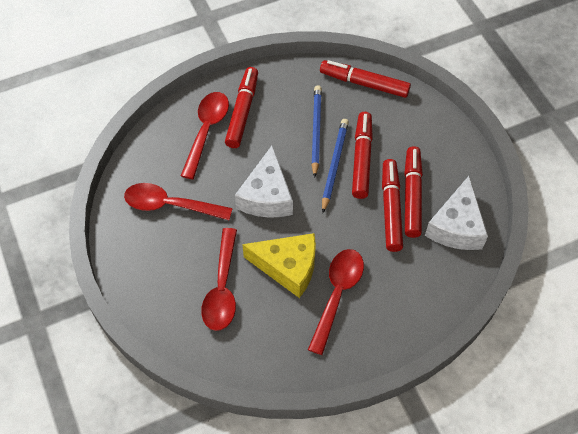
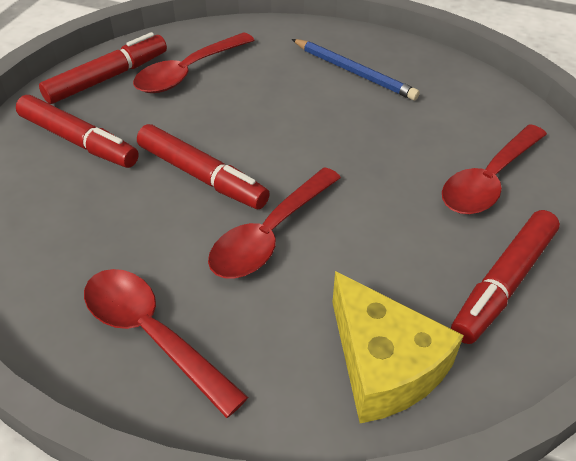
blue pencil: 2 -> 1
red marker: 5 -> 4
white cheese: 2 -> 0

